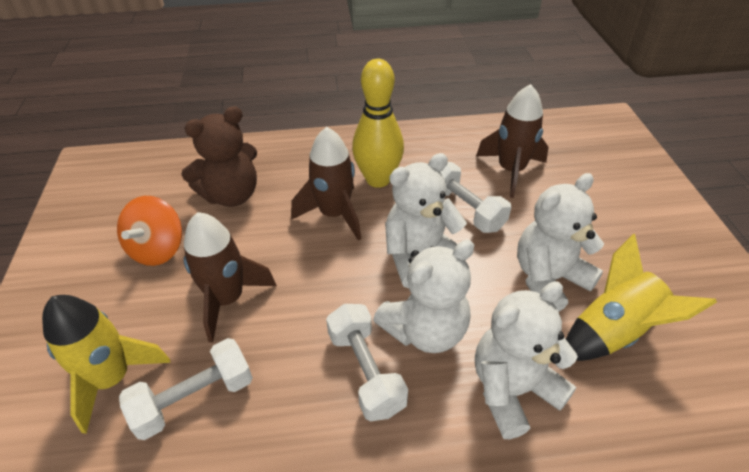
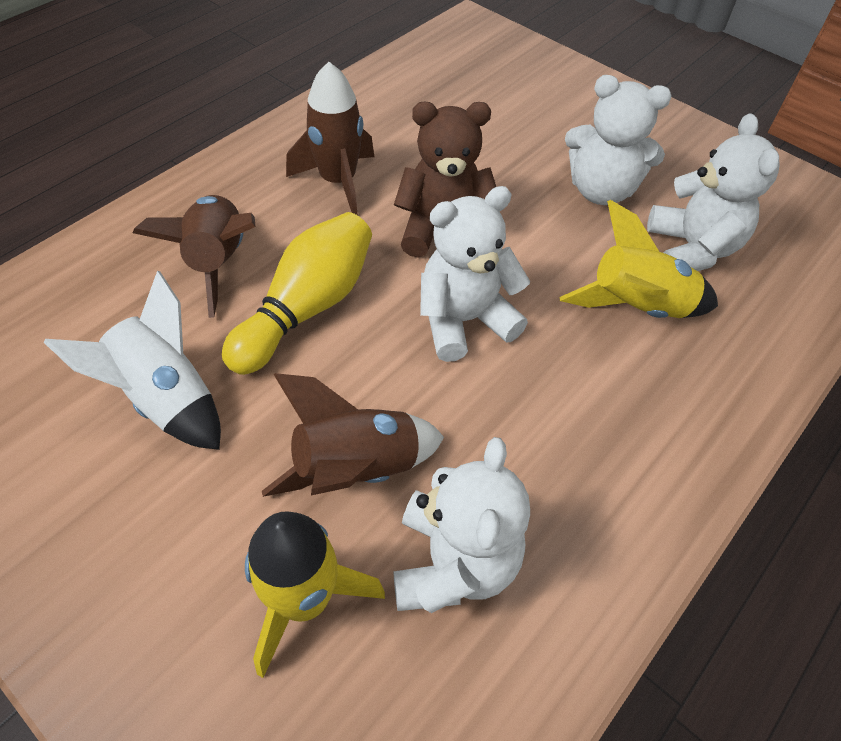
orange spinning top: 1 -> 0
white dumbbell: 3 -> 0
white rocket: 0 -> 1

